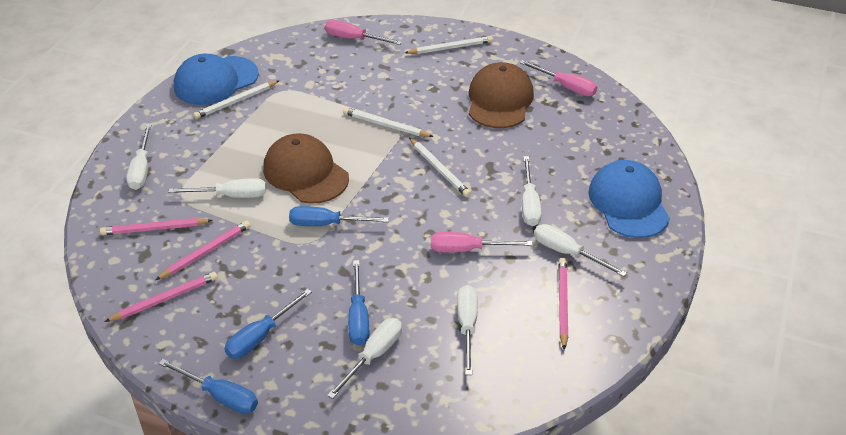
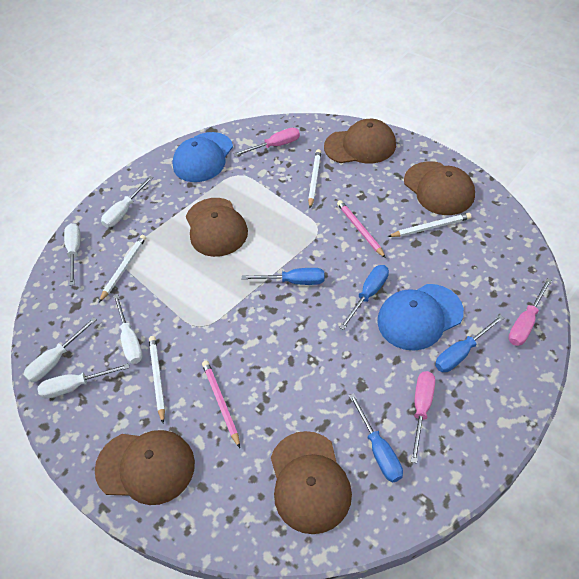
brown cap: 2 -> 5
pink pencil: 4 -> 2
white screwdriver: 6 -> 5

